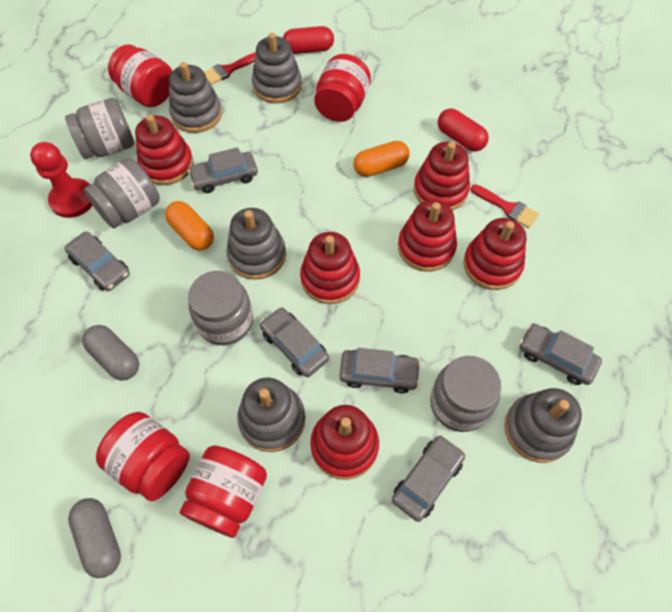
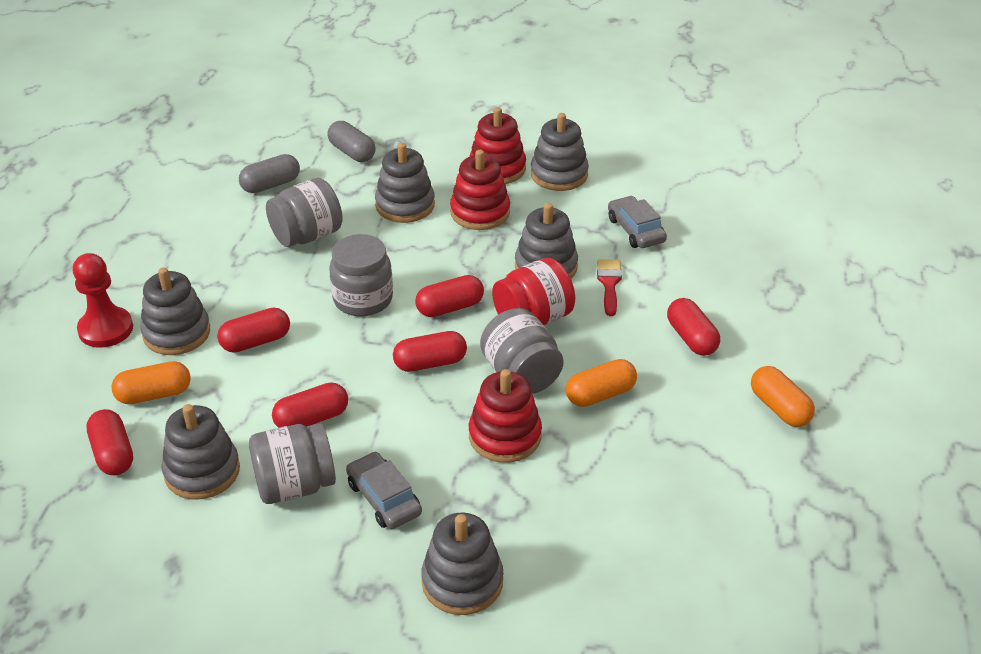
grey car: 6 -> 2
grey stacking toy: 5 -> 6
orange capsule: 2 -> 3
red brush: 2 -> 1
red capsule: 2 -> 6
red jar: 4 -> 1
red stacking toy: 6 -> 3

